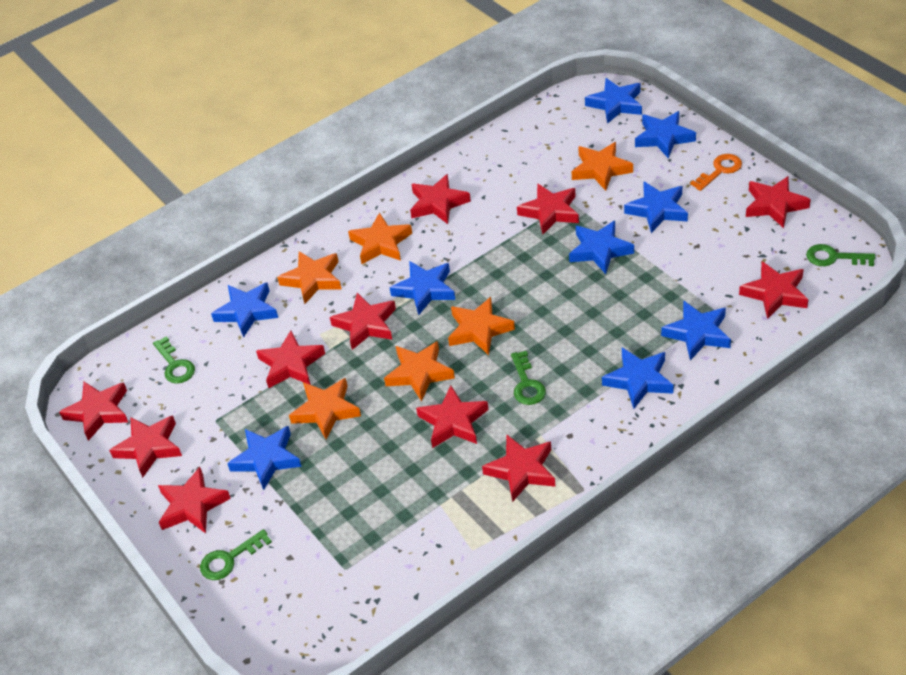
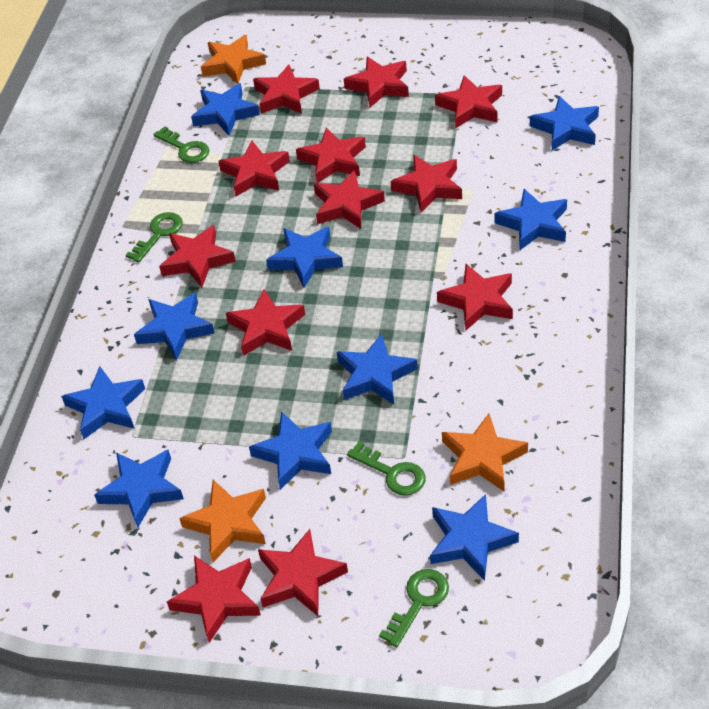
blue star: 9 -> 10
orange key: 1 -> 0
orange star: 6 -> 3
red star: 11 -> 12

